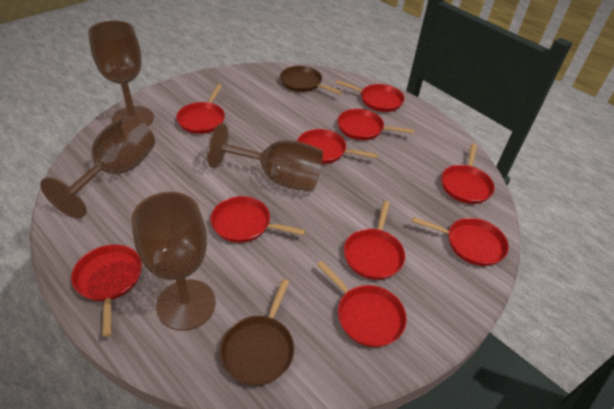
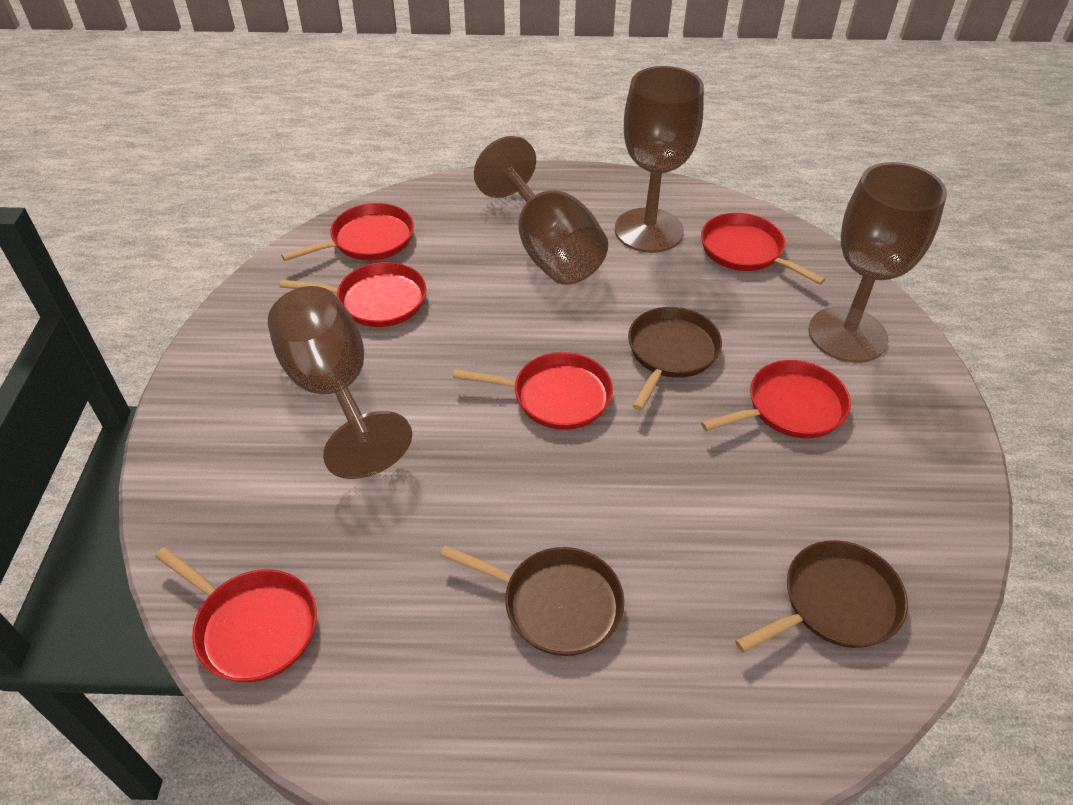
brown pan: 2 -> 3
red pan: 10 -> 6

